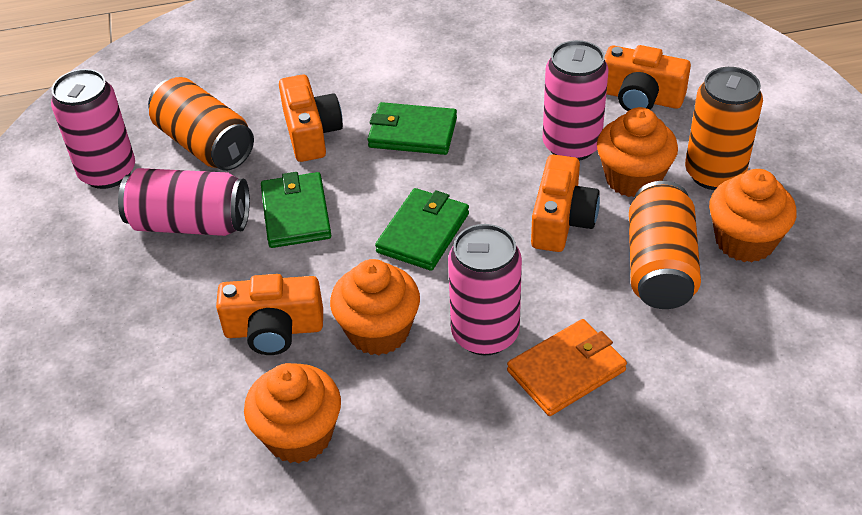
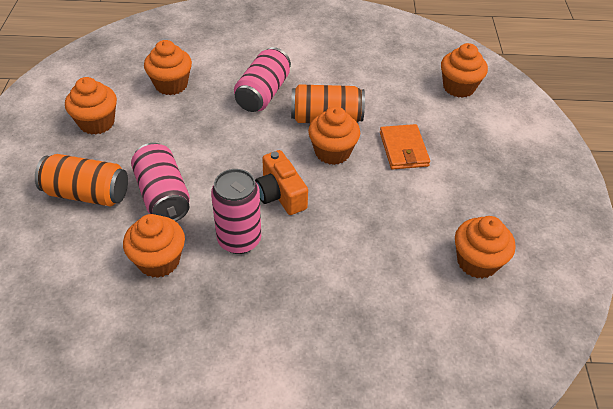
green wallet: 3 -> 0
orange camera: 4 -> 1
orange can: 3 -> 2
orange cupcake: 4 -> 6
pink can: 4 -> 3

